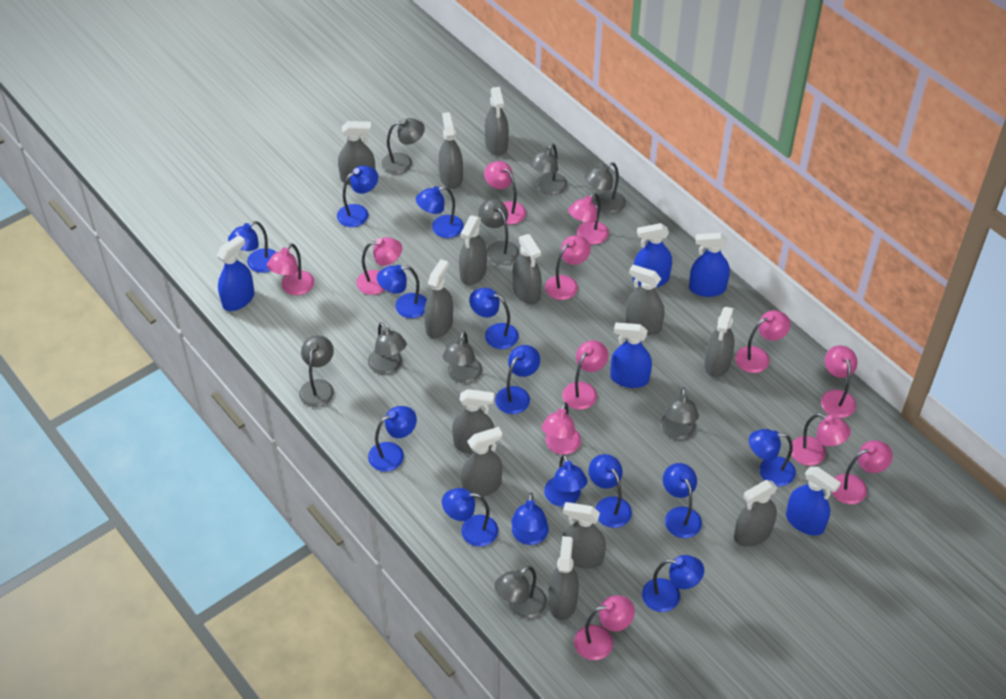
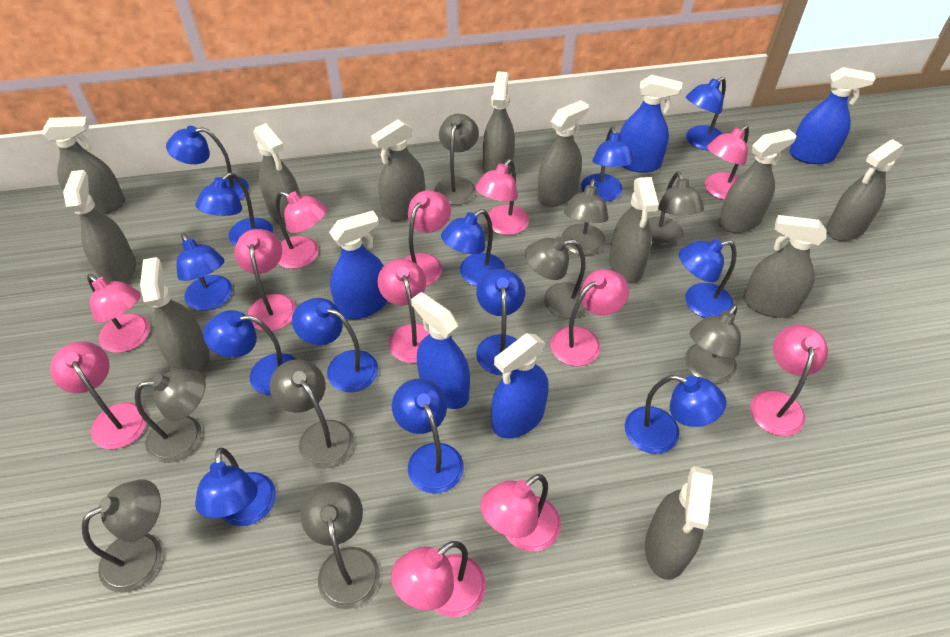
blue lamp: 14 -> 13
grey spray bottle: 13 -> 12

